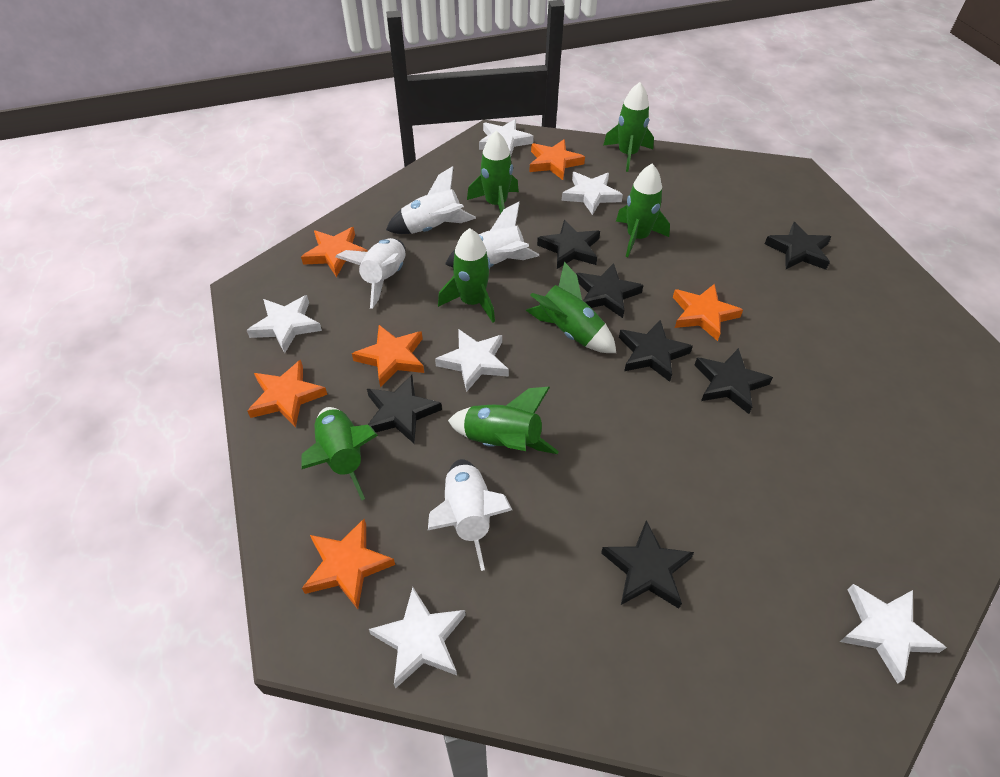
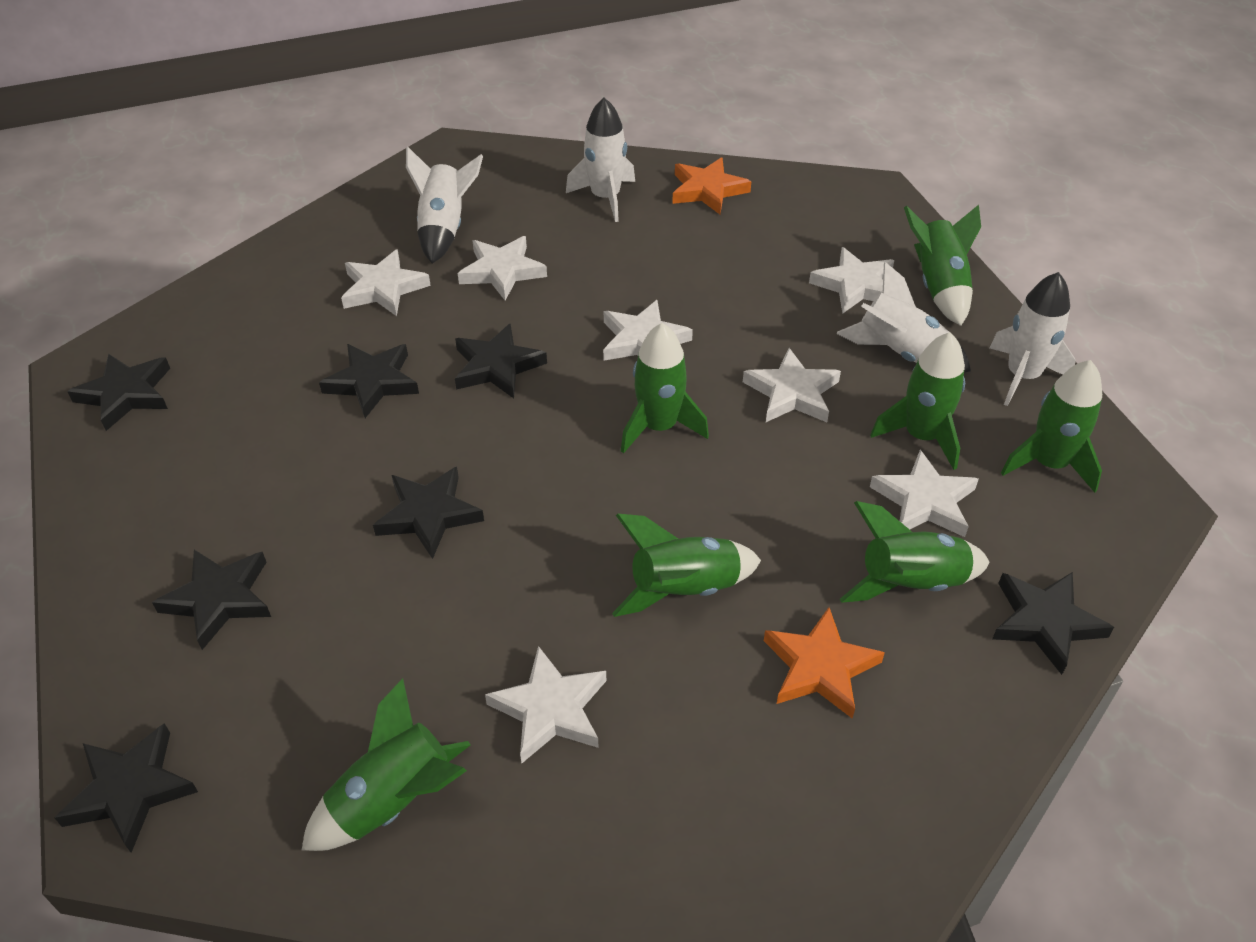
orange star: 6 -> 2
white star: 6 -> 7

